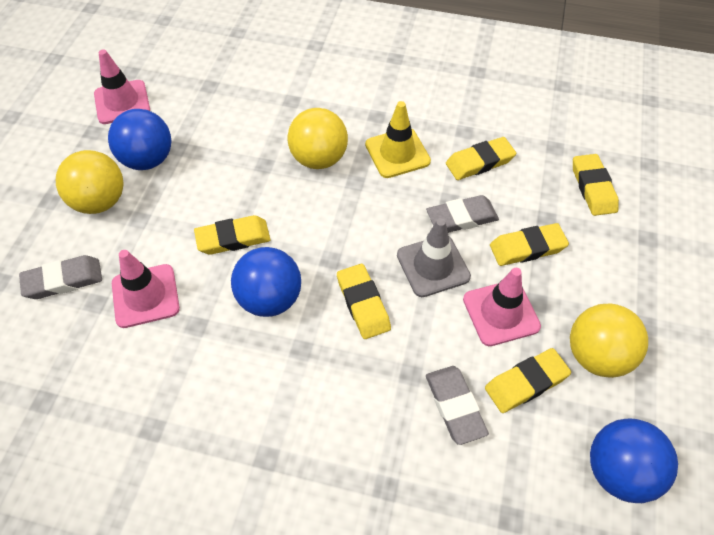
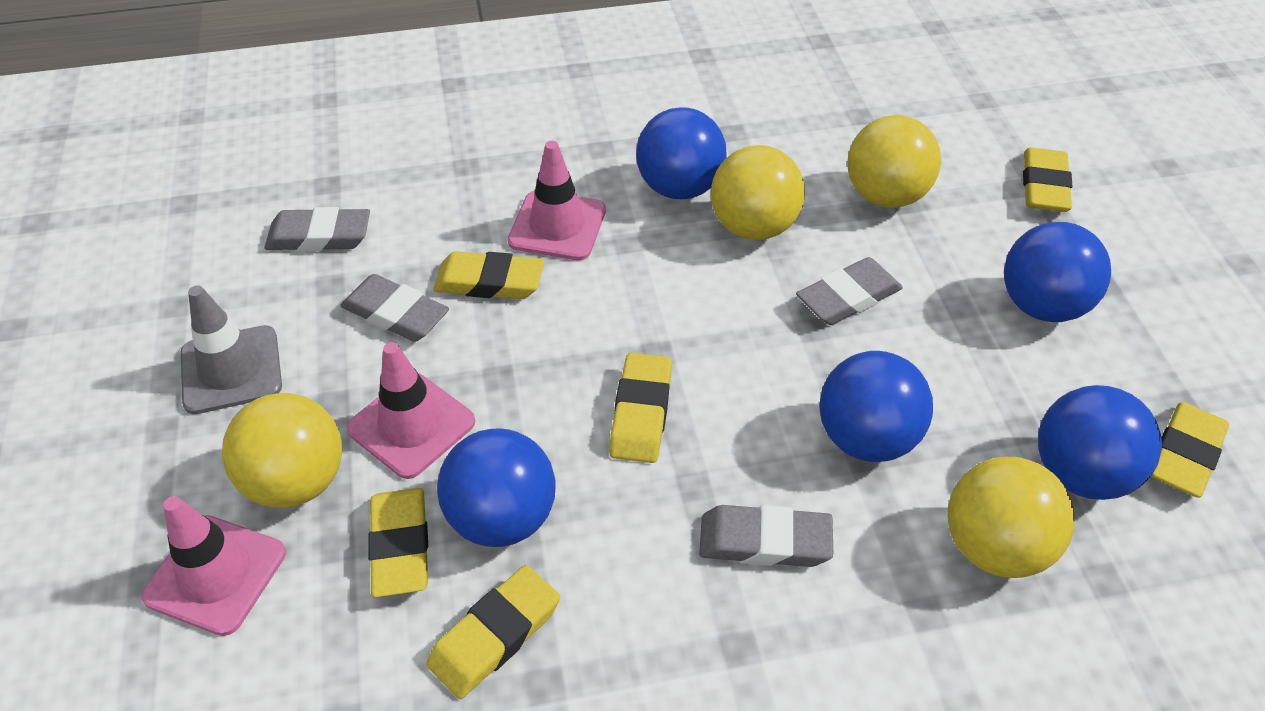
blue ball: 3 -> 5
grey eraser: 3 -> 4
yellow ball: 3 -> 4
yellow traffic cone: 1 -> 0

